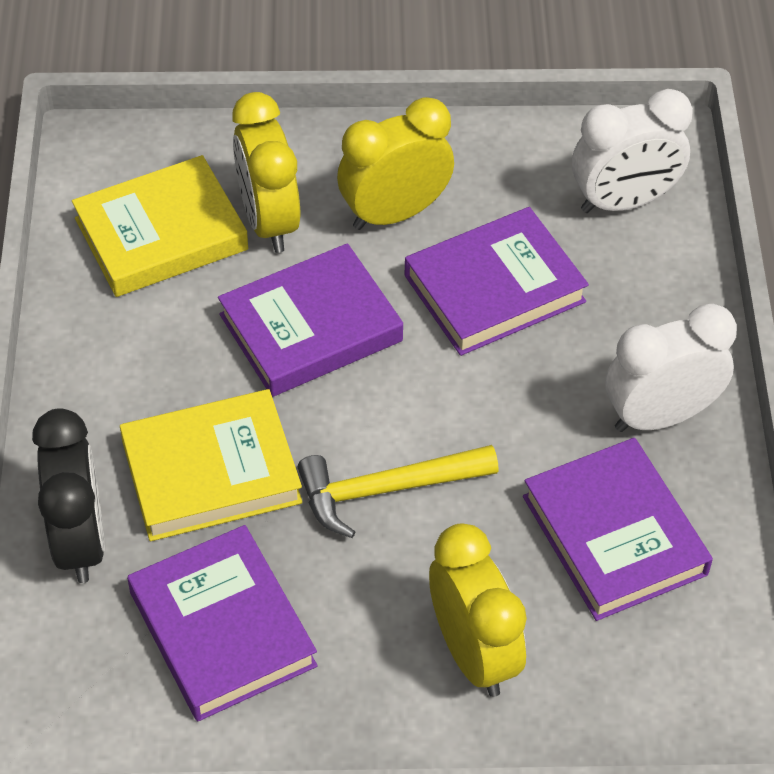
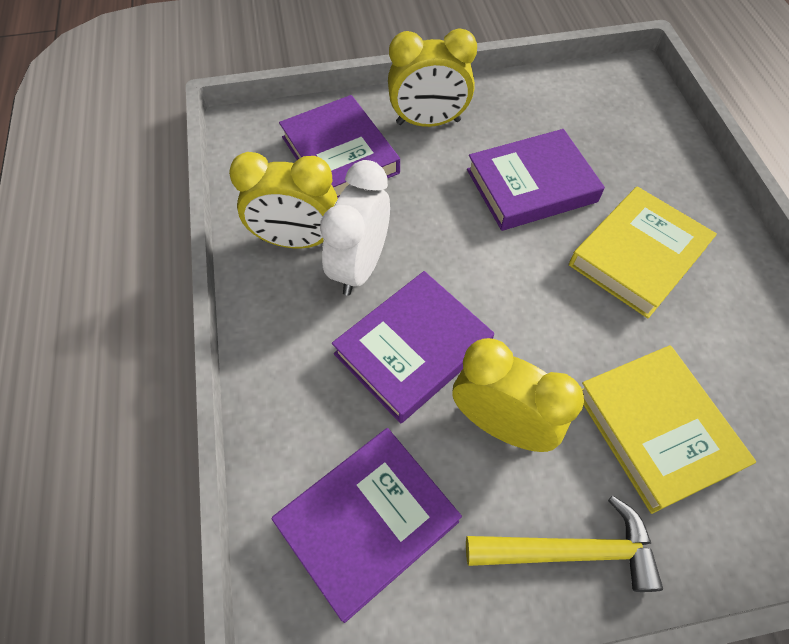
black clock: 1 -> 0
white clock: 2 -> 1

